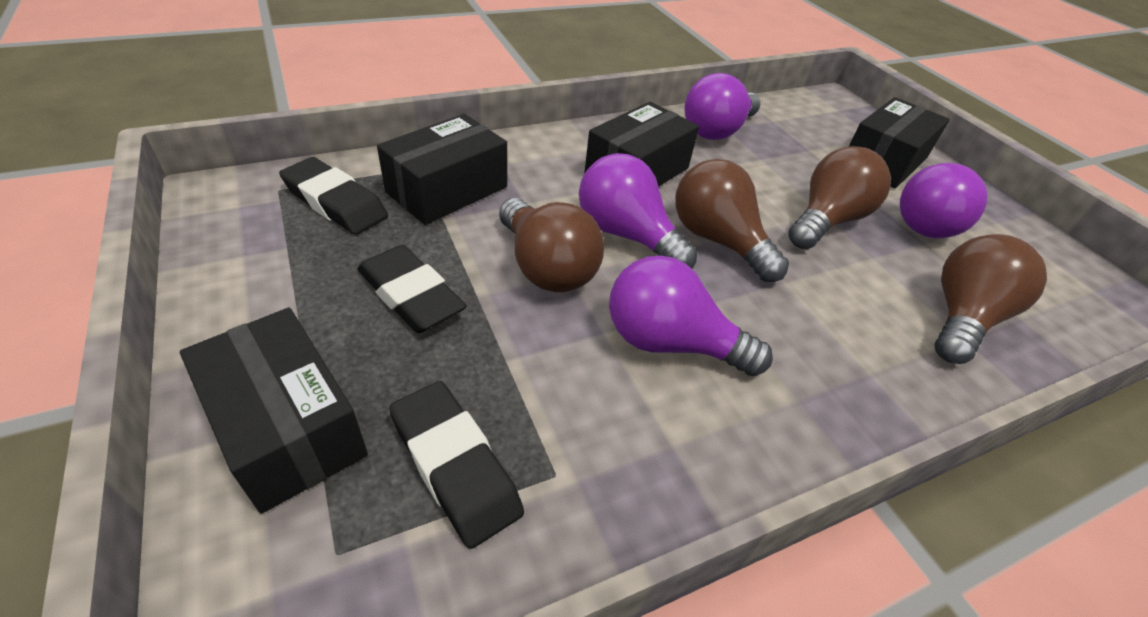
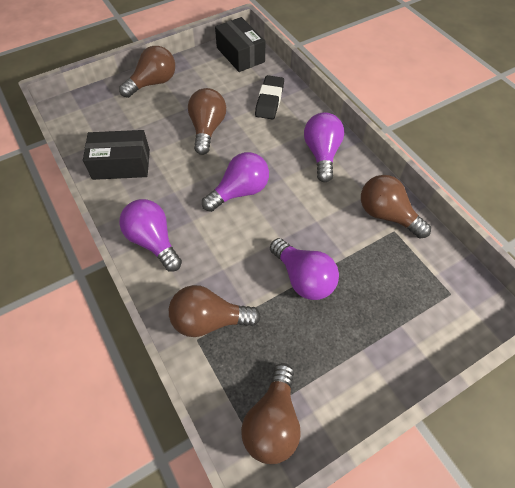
black box: 4 -> 2
black eraser: 3 -> 1
brown light bulb: 4 -> 5

